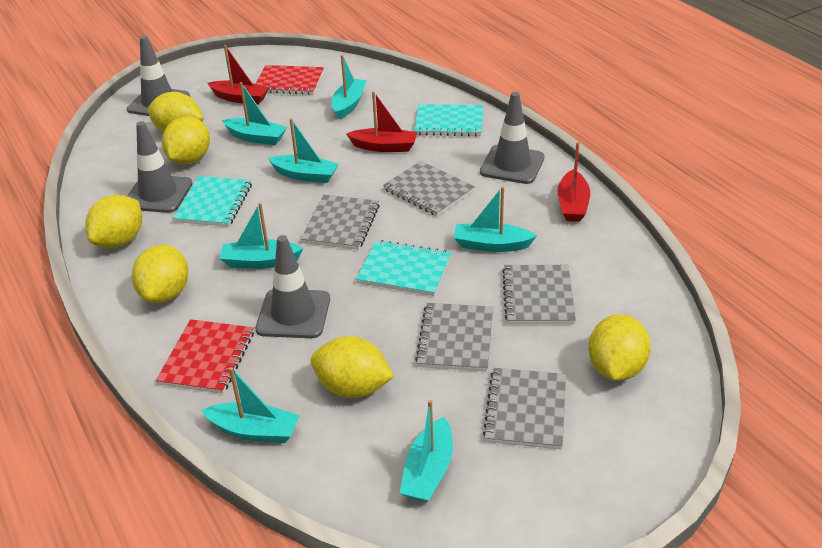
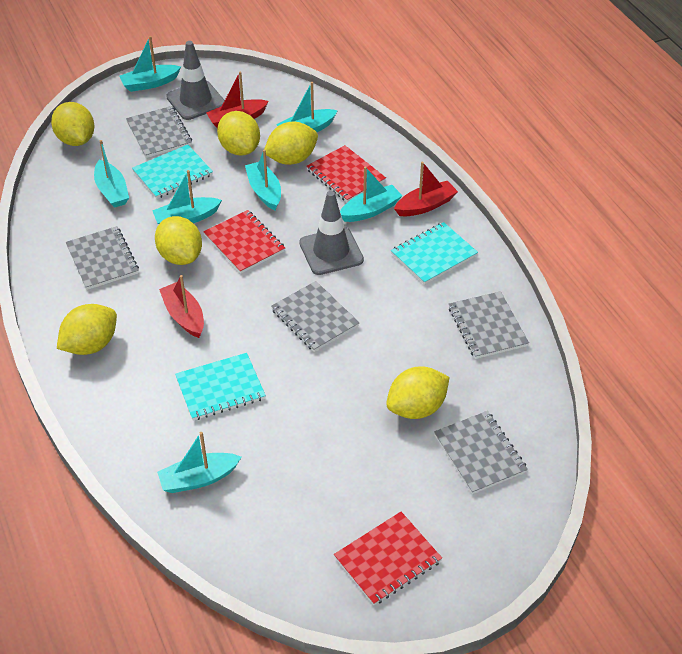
grey traffic cone: 4 -> 2
red notebook: 2 -> 3

